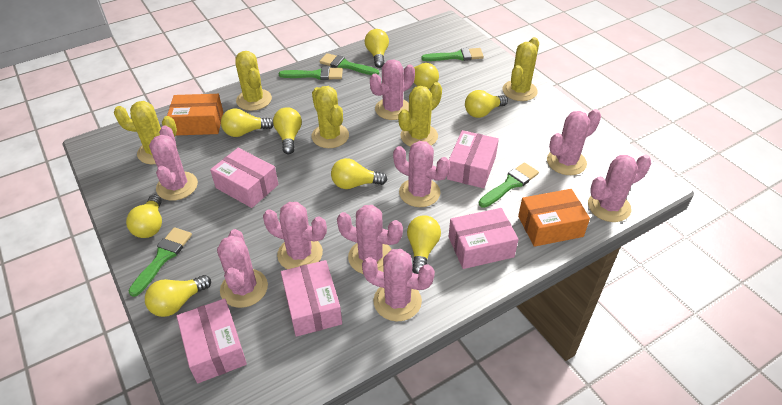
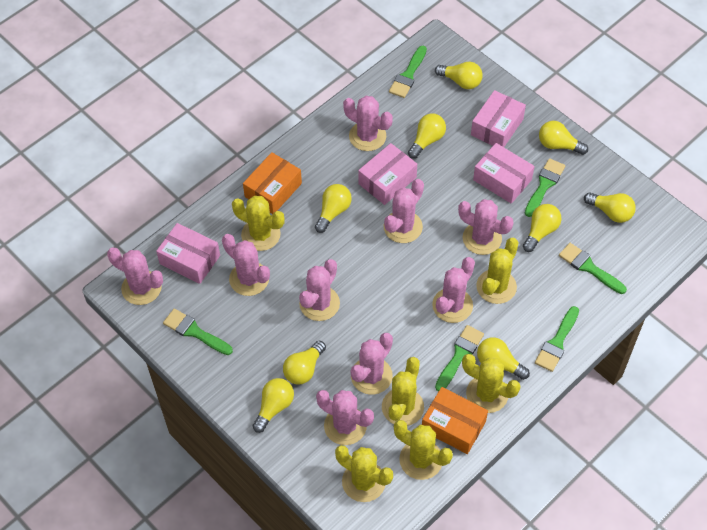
green brush: 5 -> 6
pink box: 5 -> 4
yellow cactus: 5 -> 6

